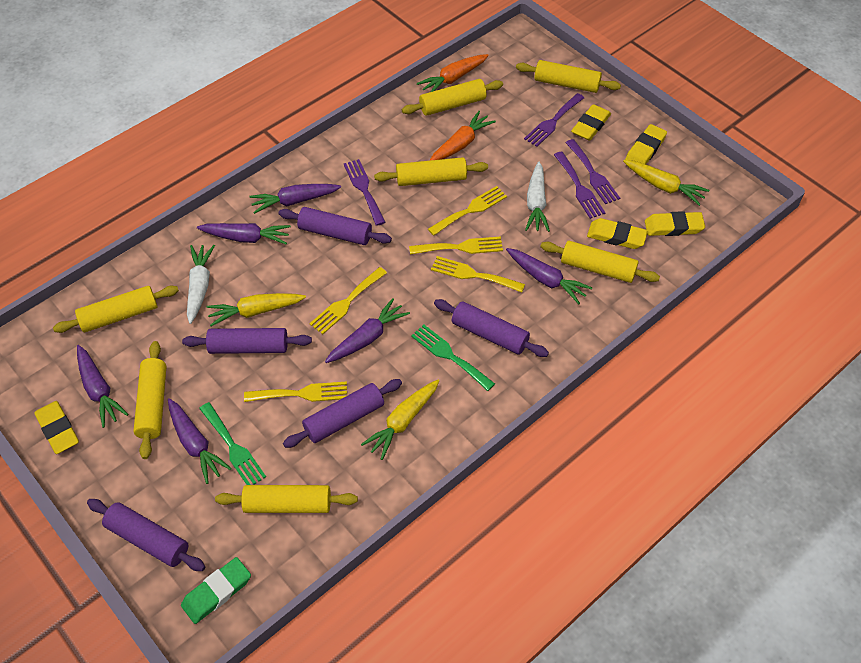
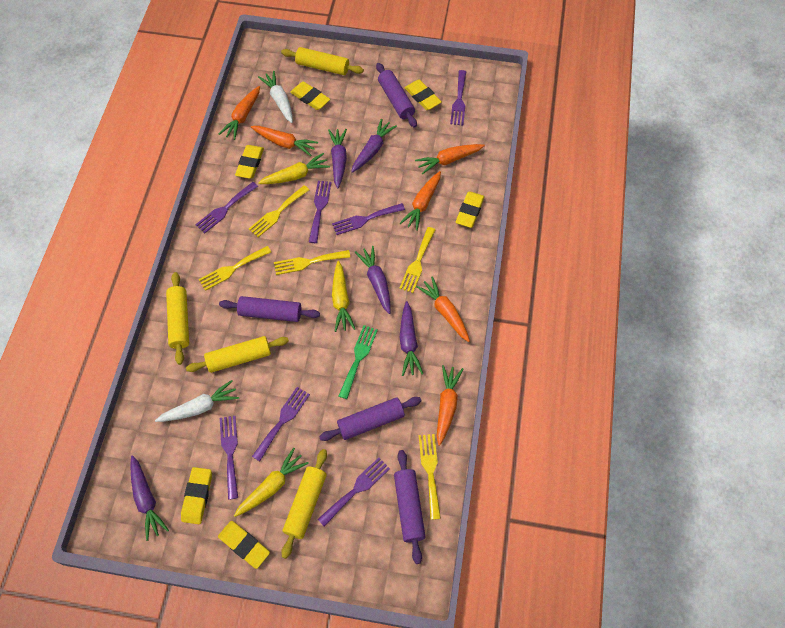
green eraser: 1 -> 0
green fork: 2 -> 1
orange carrot: 2 -> 6
purple carrot: 6 -> 5
purple fork: 4 -> 7
purple rolling pin: 5 -> 4
yellow eraser: 5 -> 6
yellow rolling pin: 7 -> 4

